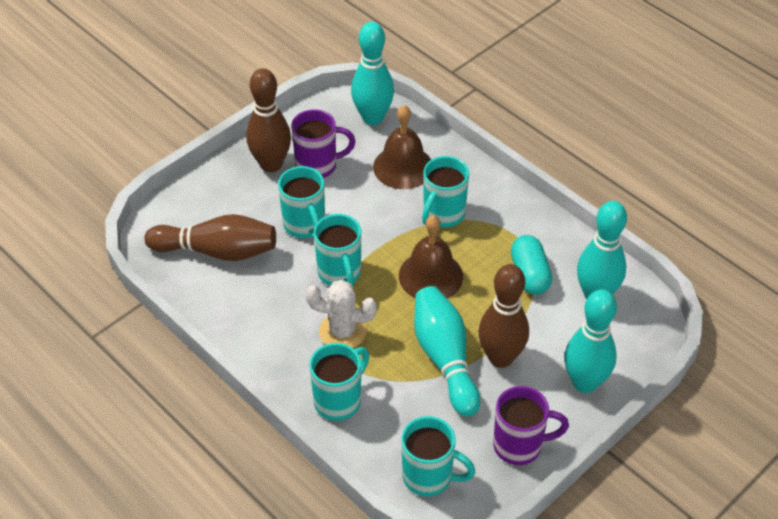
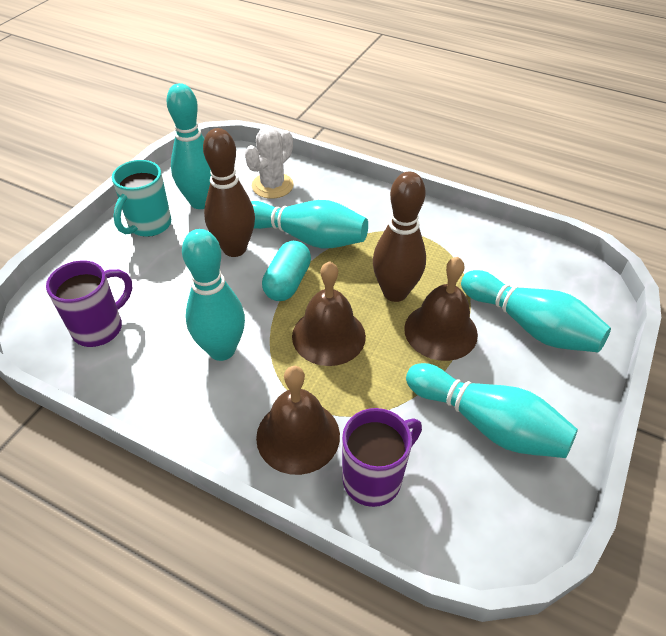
brown bell: 2 -> 3
brown bowling pin: 3 -> 2
turquoise bowling pin: 4 -> 5
turquoise mug: 5 -> 1

